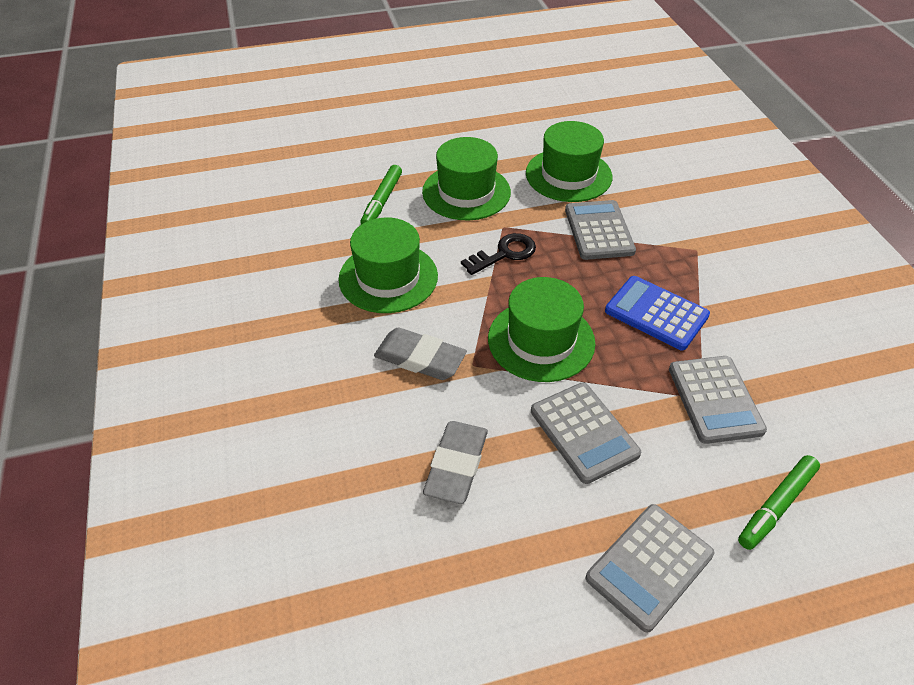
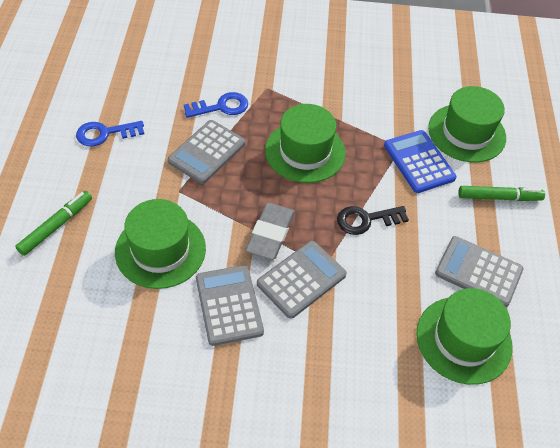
blue key: 0 -> 2
grey eraser: 2 -> 1

